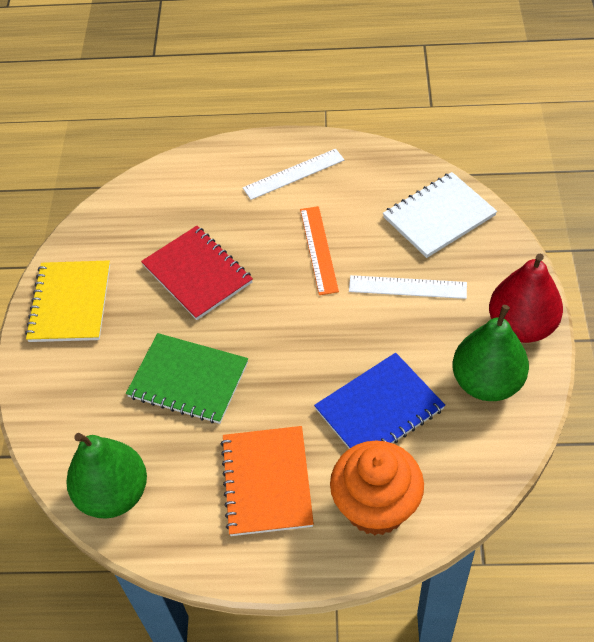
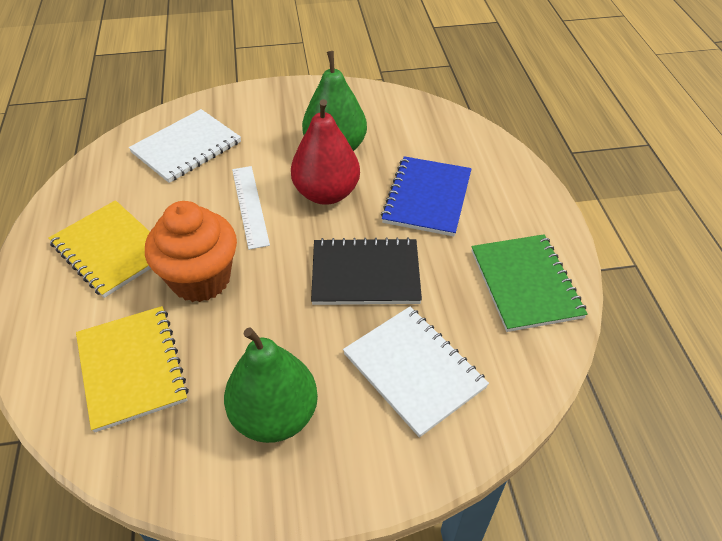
black notebook: 0 -> 1
orange notebook: 1 -> 0
orange ruler: 1 -> 0
red notebook: 1 -> 0
white notebook: 1 -> 2
white ruler: 2 -> 1
yellow notebook: 1 -> 2

